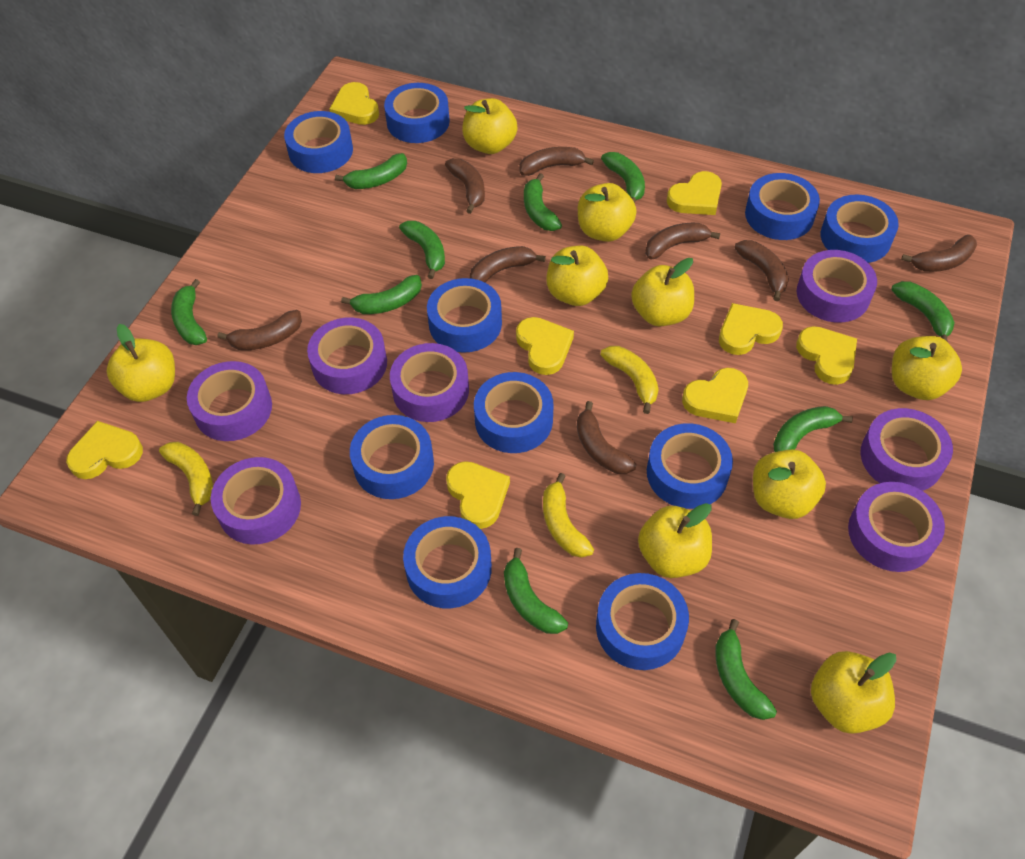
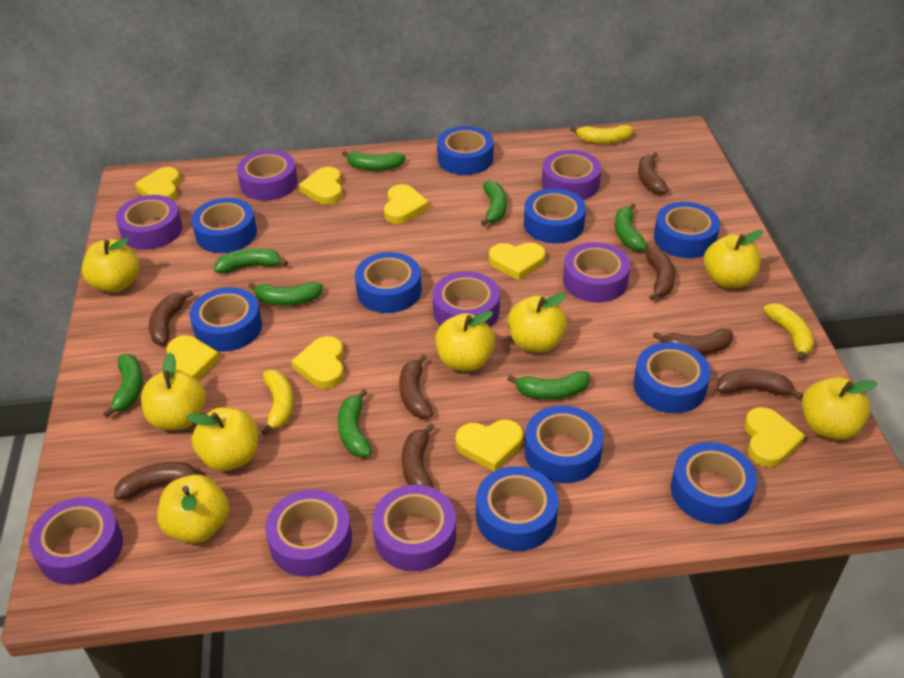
green banana: 10 -> 8
purple tape: 7 -> 8
yellow apple: 9 -> 8

